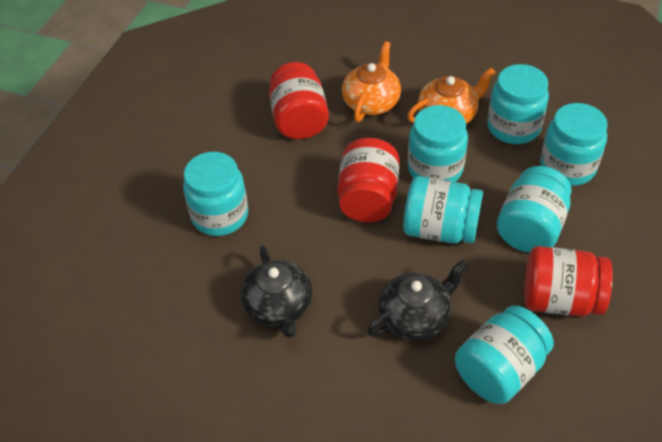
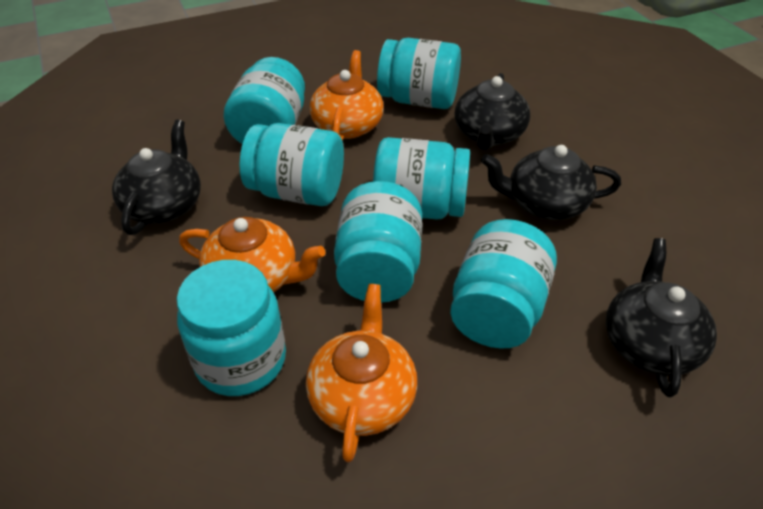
black teapot: 2 -> 4
orange teapot: 2 -> 3
red jar: 3 -> 0

